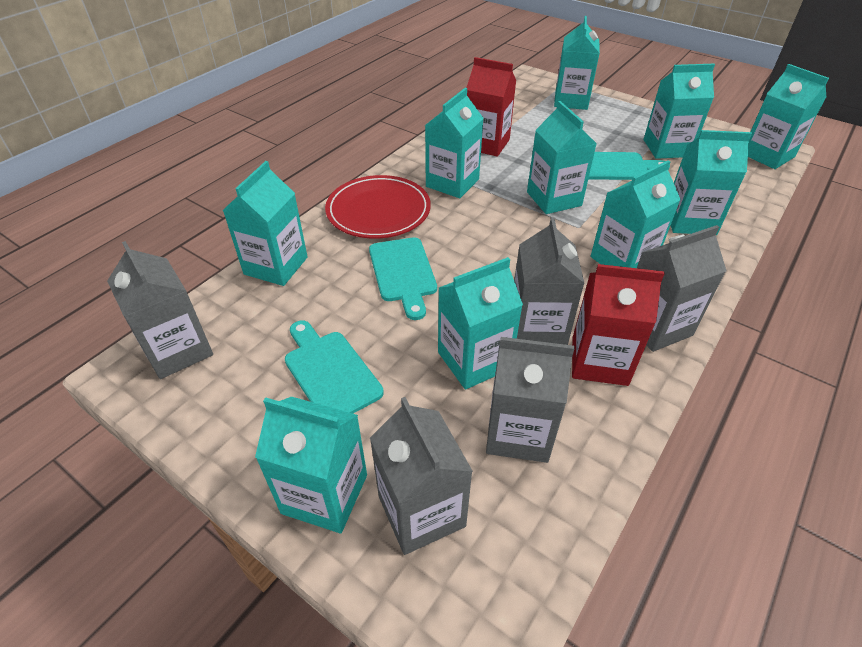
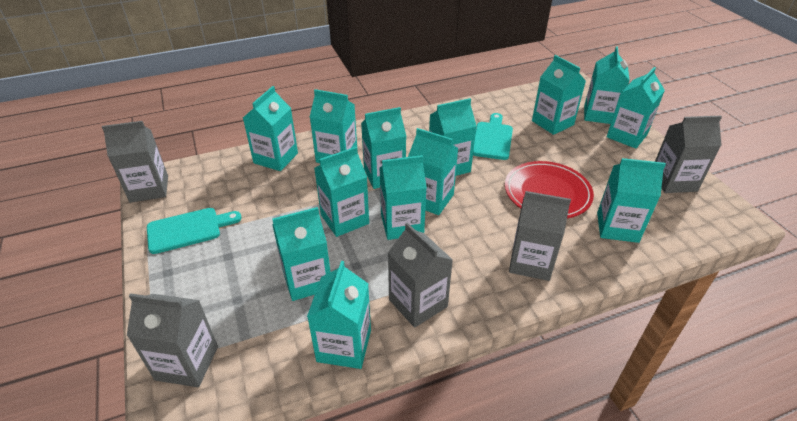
red carton: 2 -> 0
turquoise carton: 10 -> 13
turquoise cutting board: 3 -> 2

